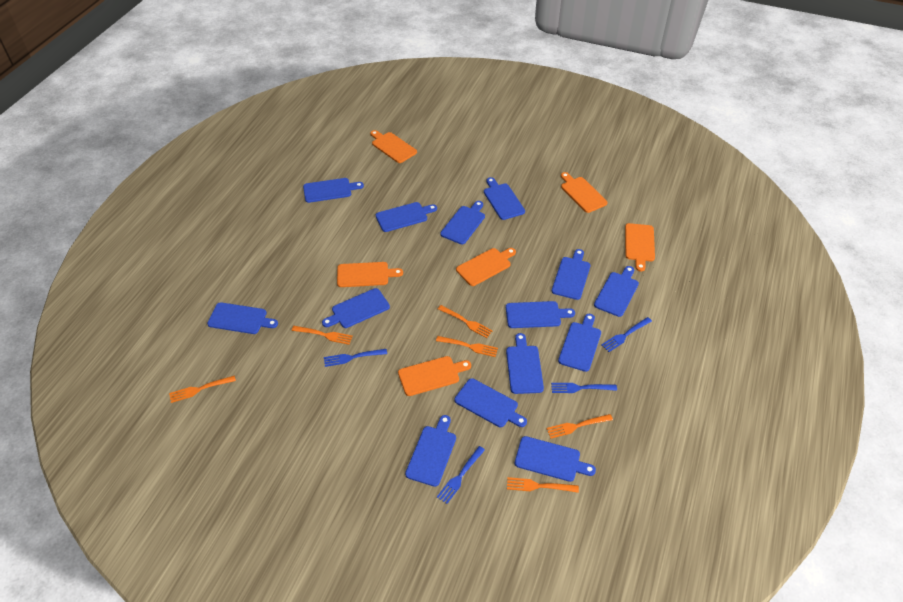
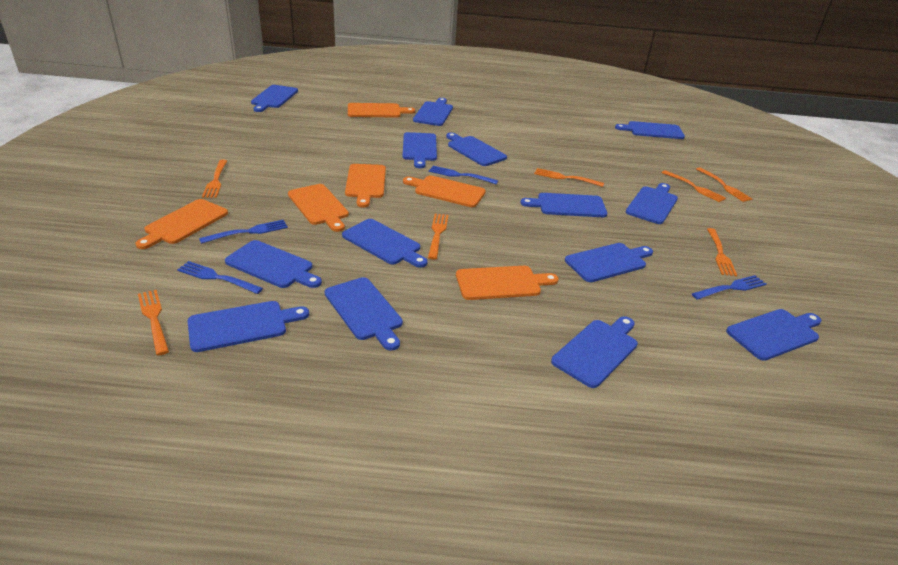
orange fork: 6 -> 7

